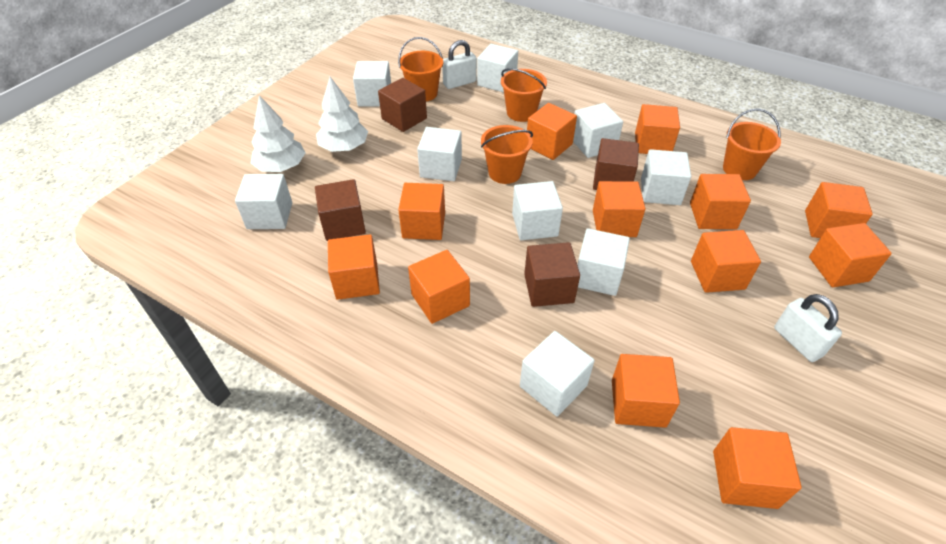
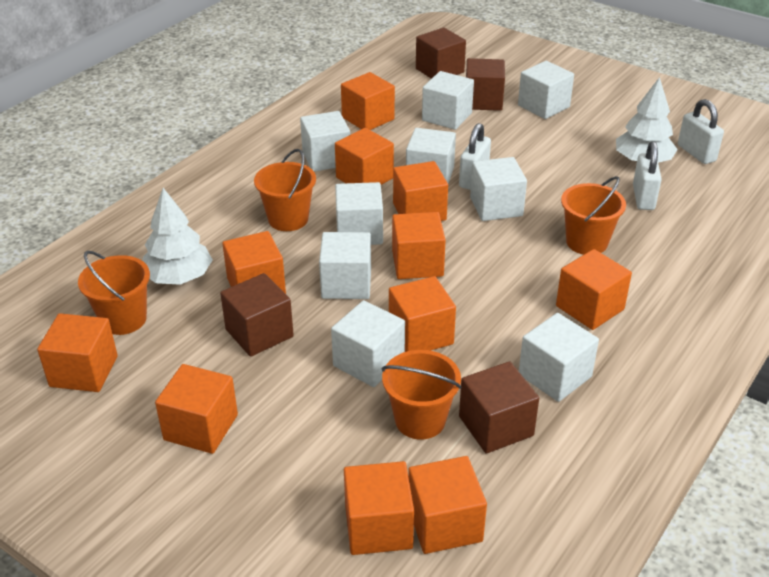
orange cube: 12 -> 11
white padlock: 2 -> 3

